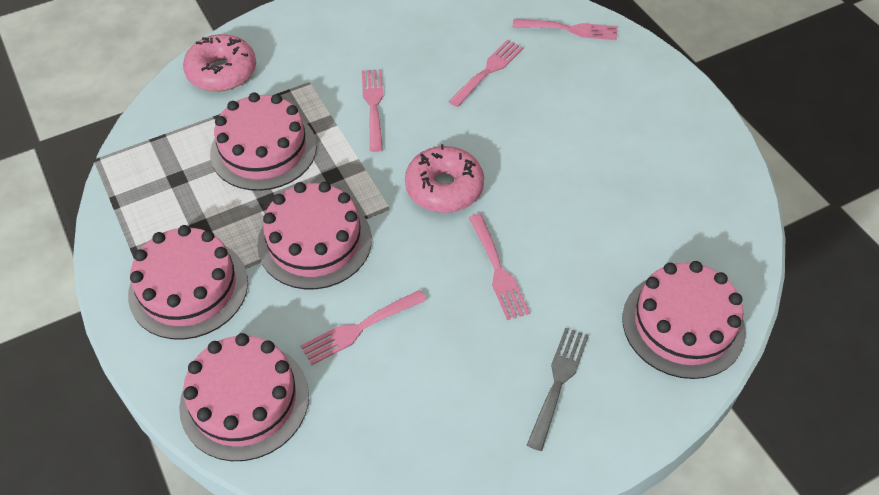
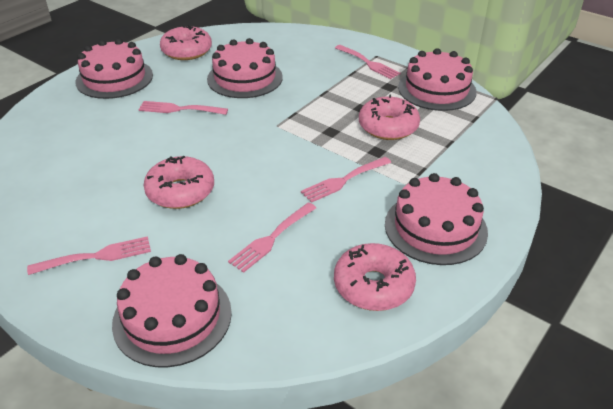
grey fork: 1 -> 0
pink donut: 2 -> 4

